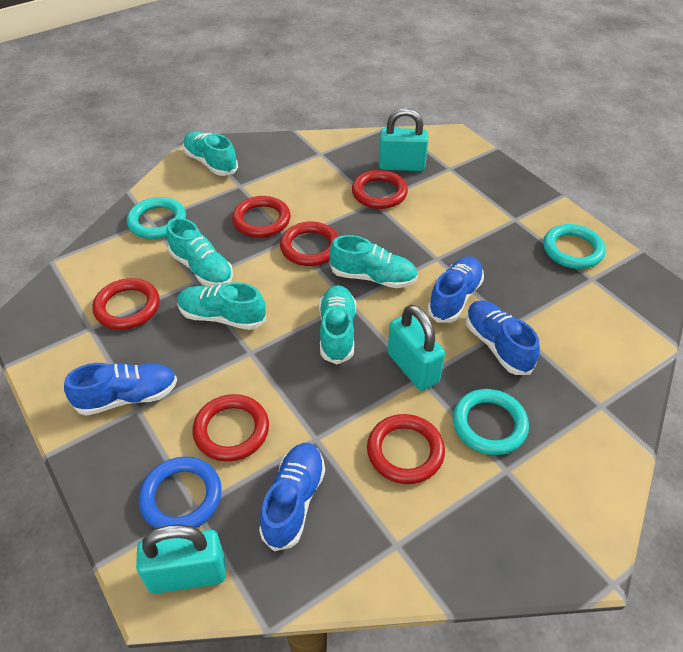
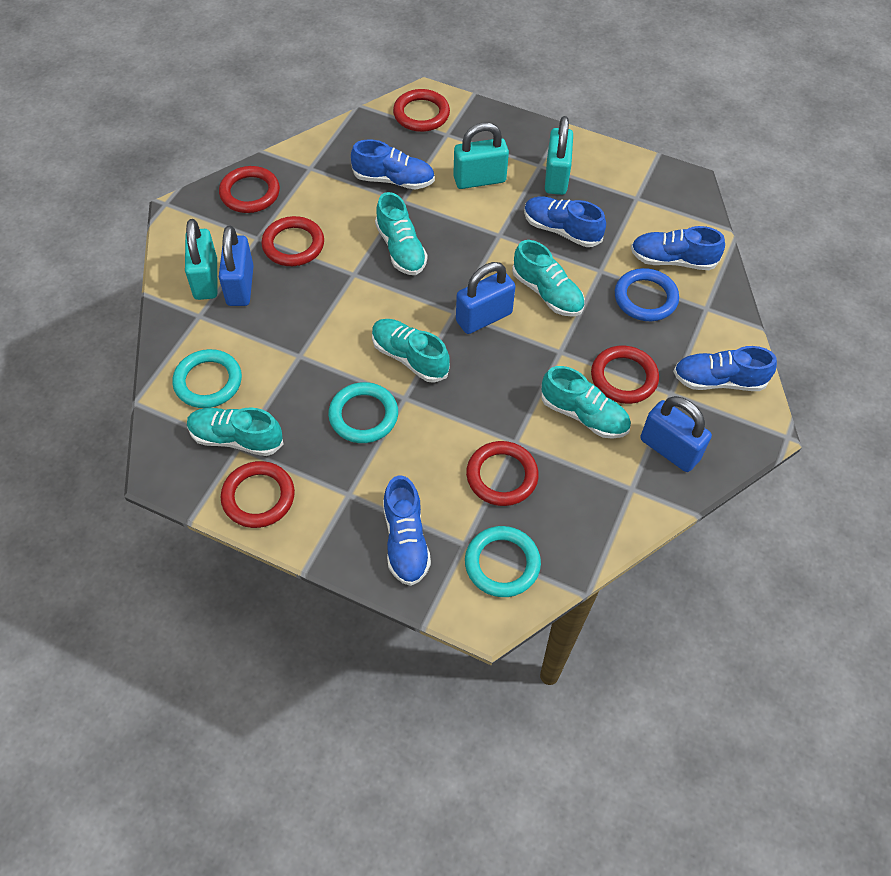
blue padlock: 0 -> 3
blue shoe: 4 -> 5

